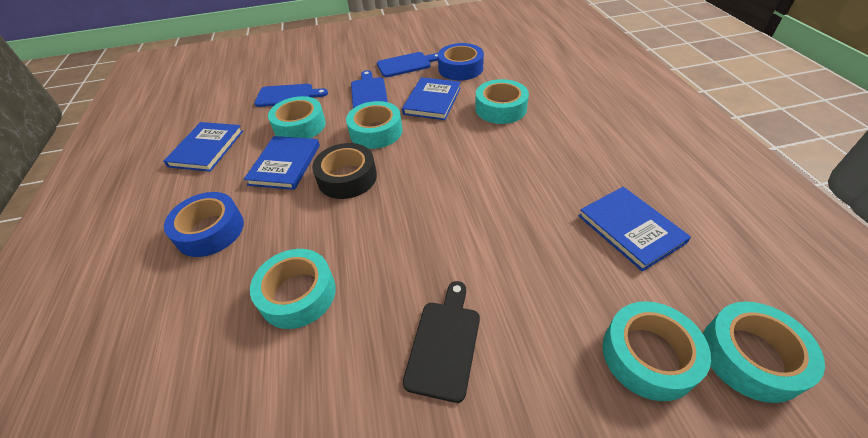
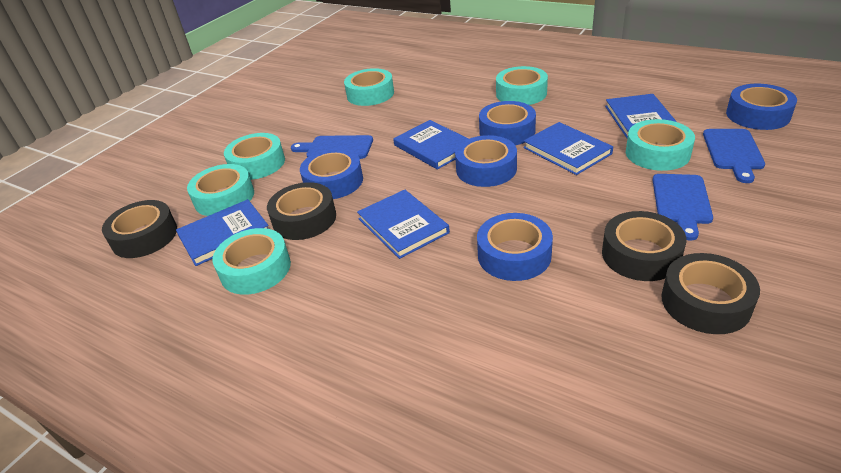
black cutting board: 1 -> 0
black tape: 1 -> 4
blue book: 4 -> 5
blue tape: 2 -> 5

